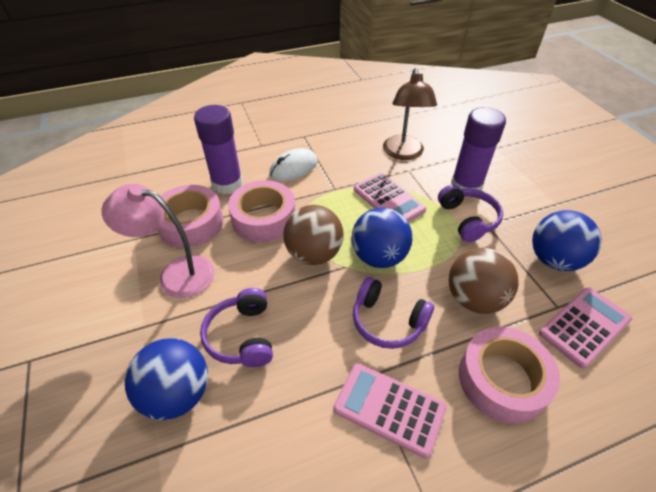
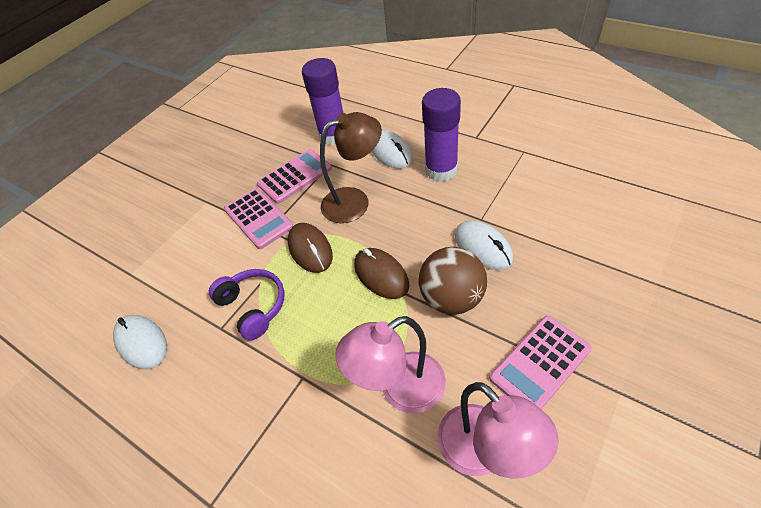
blue ball: 3 -> 0
brown ball: 2 -> 1
brown mouse: 0 -> 2
pink lamp: 1 -> 2
pink tape: 3 -> 0
purple headphones: 3 -> 1
white mouse: 1 -> 3

